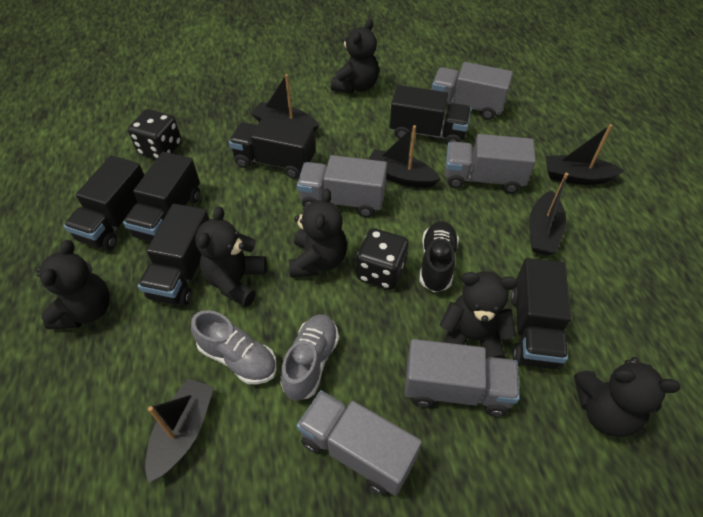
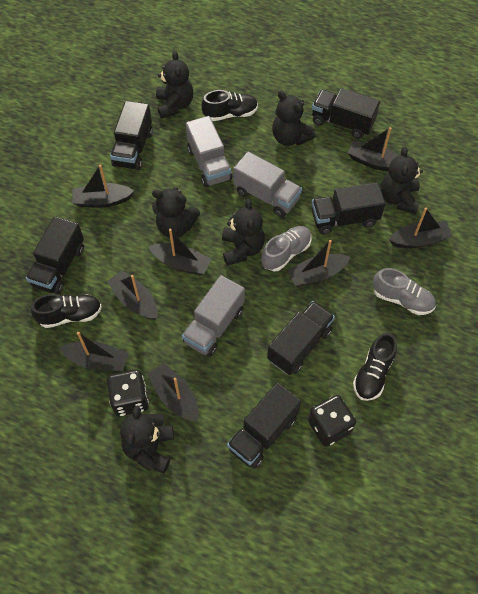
black boat: 5 -> 8
black shoe: 1 -> 3
grey truck: 5 -> 3

